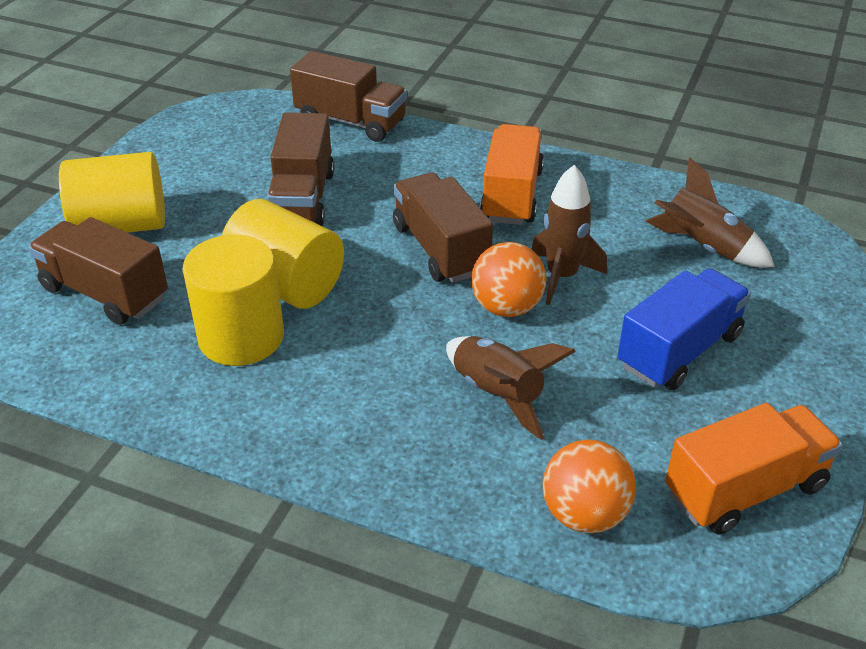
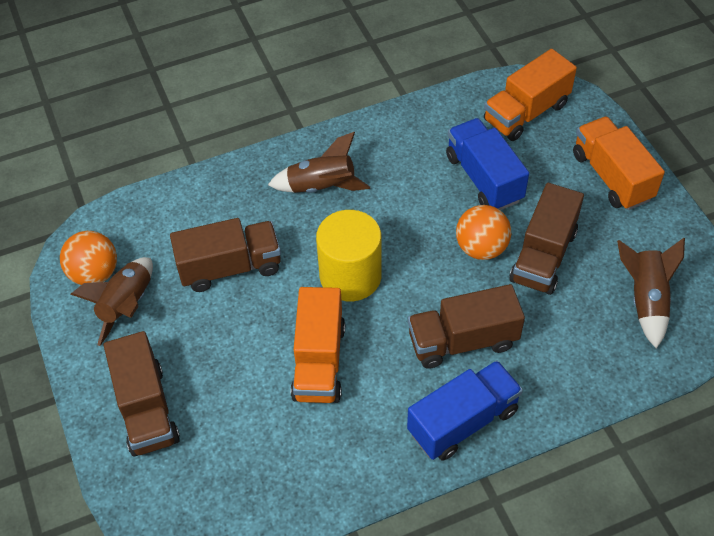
blue truck: 1 -> 2
orange truck: 2 -> 3
yellow cylinder: 3 -> 1

